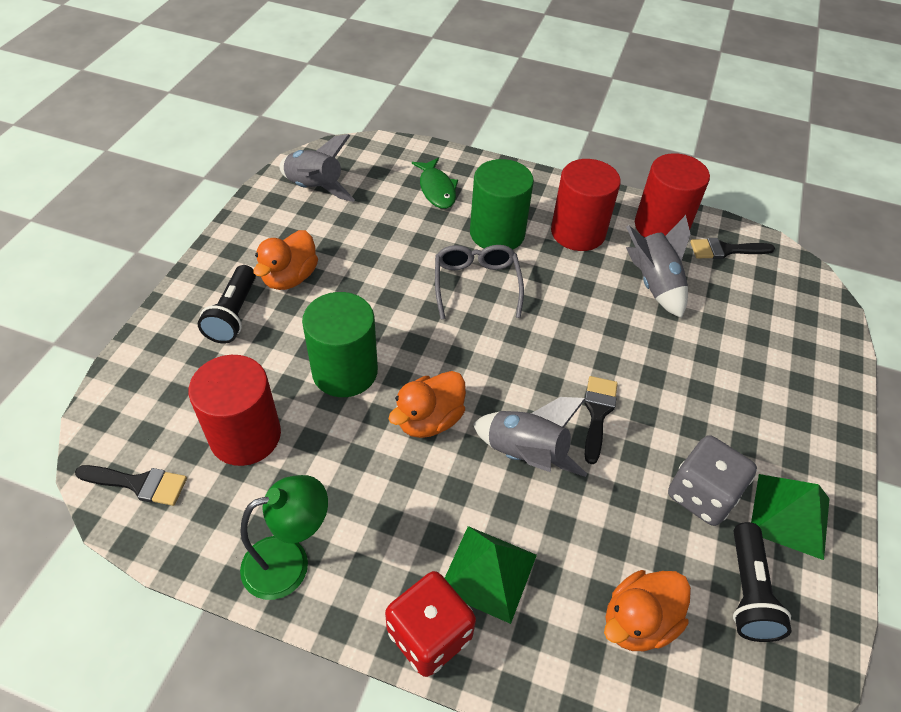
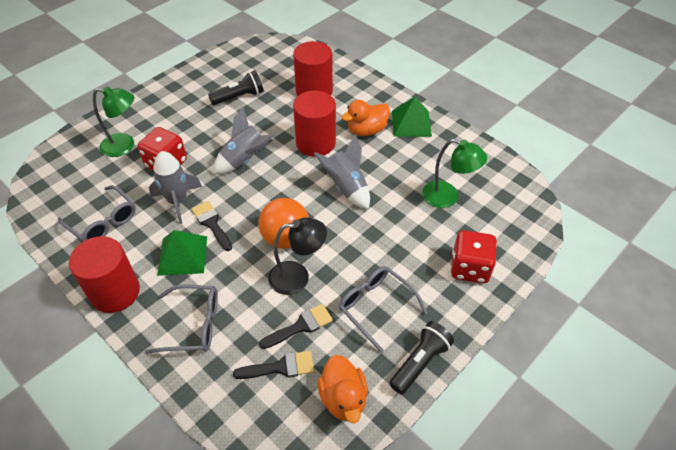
black lamp: 0 -> 1
green cylinder: 2 -> 0
green fish: 1 -> 0
green lamp: 1 -> 2
grey dice: 1 -> 0
grey glasses: 1 -> 3
orange ball: 0 -> 1
orange duck: 3 -> 2
red dice: 1 -> 2

